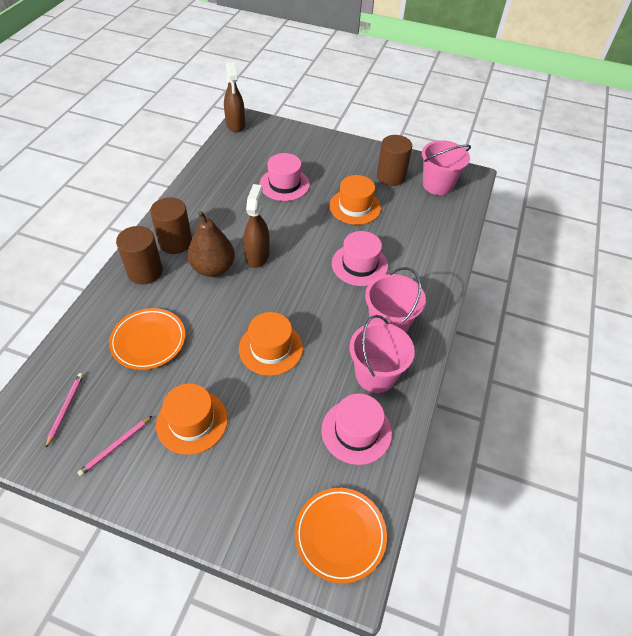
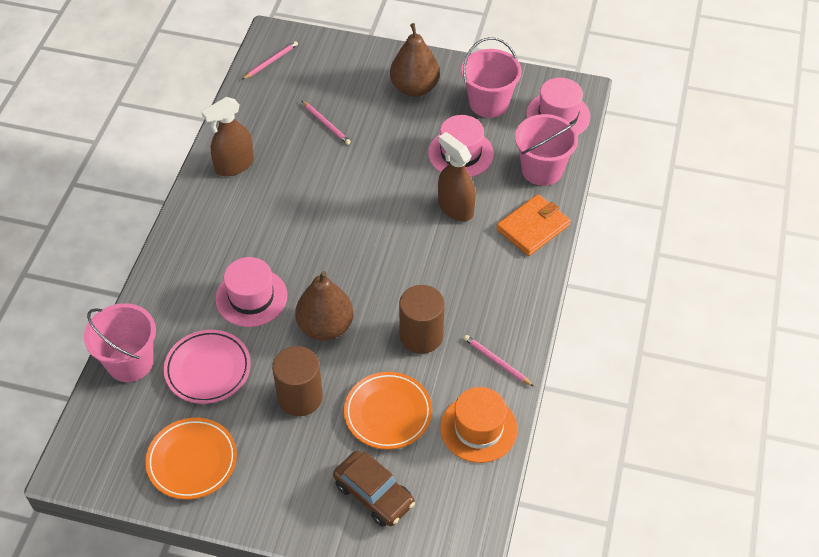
brown car: 0 -> 1
brown cylinder: 3 -> 2
brown pear: 1 -> 2
orange hat: 3 -> 1
orange wallet: 0 -> 1
pink pencil: 2 -> 3
pink plate: 0 -> 1

